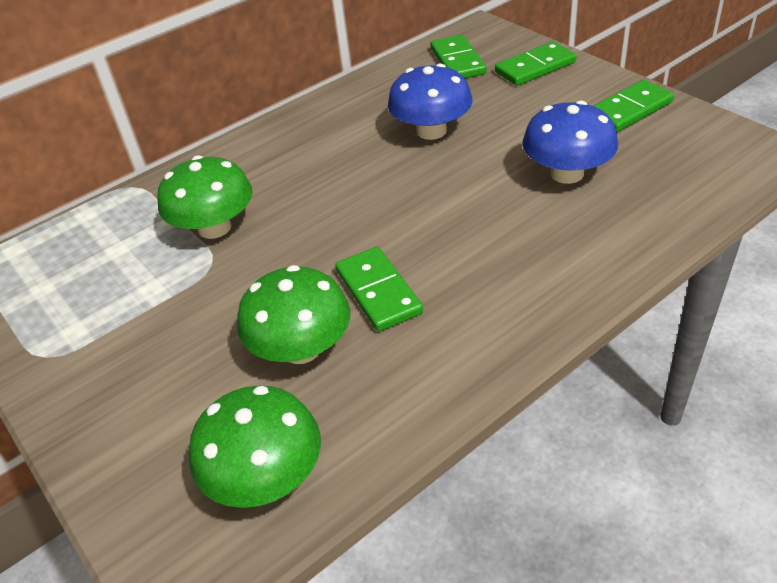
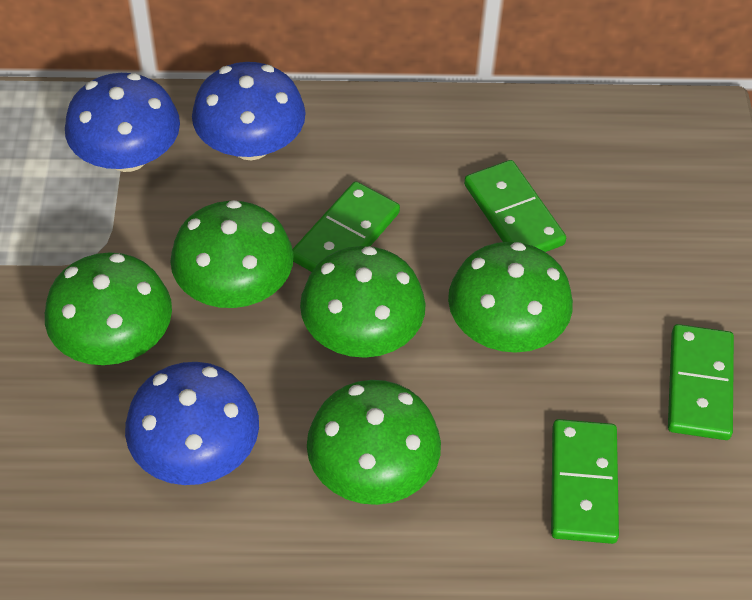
blue mushroom: 2 -> 3
green mushroom: 3 -> 5

